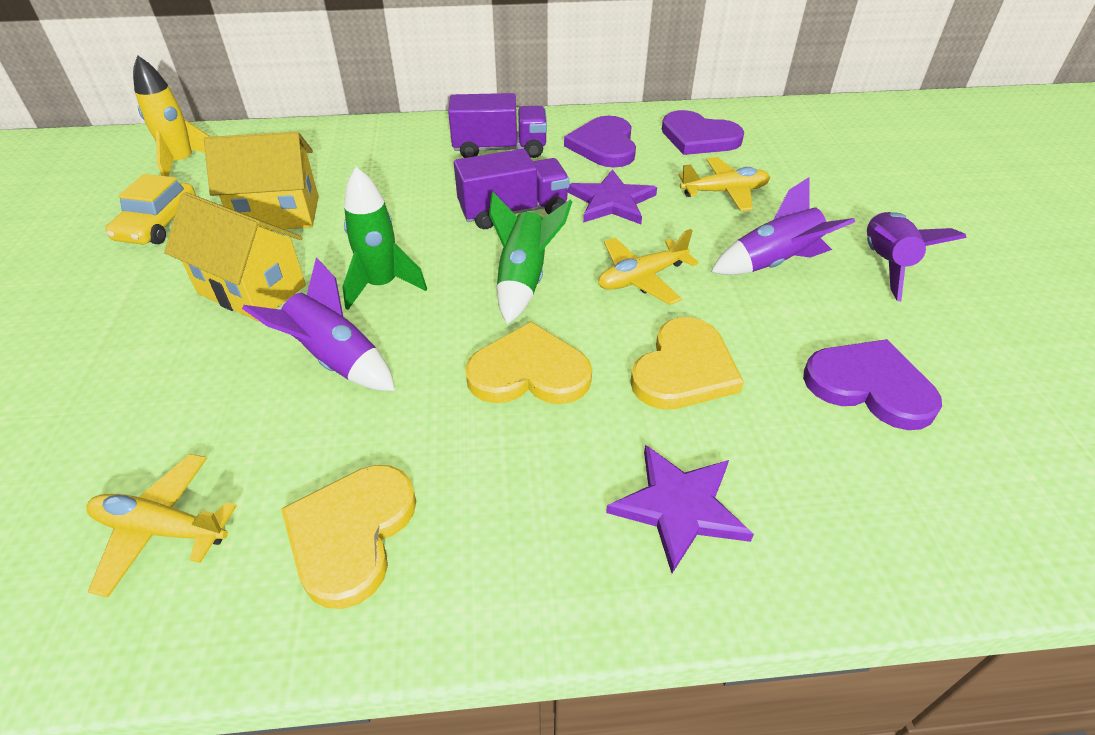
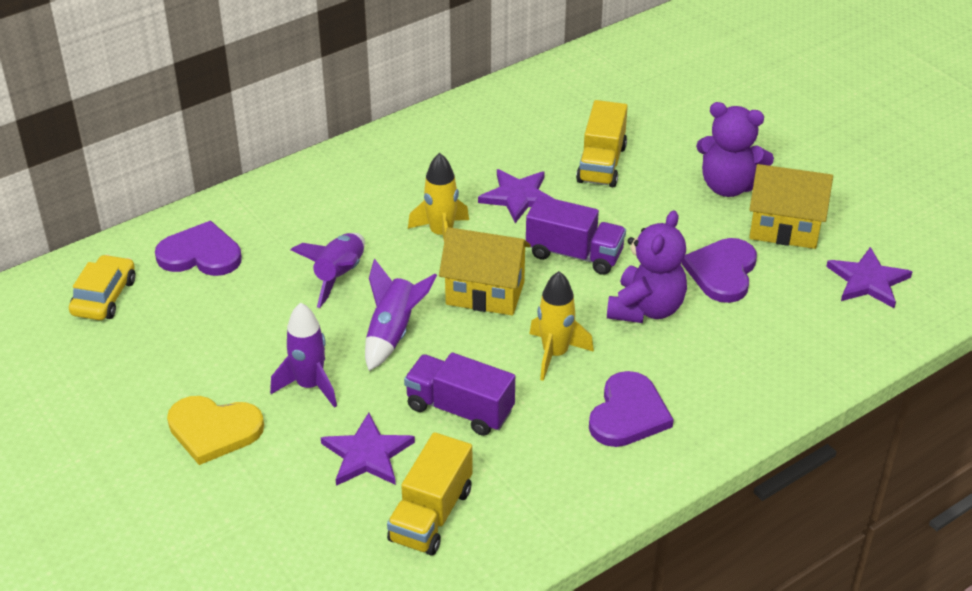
green rocket: 2 -> 0
purple star: 2 -> 3
purple teddy bear: 0 -> 2
yellow heart: 3 -> 1
yellow plane: 3 -> 0
yellow rocket: 1 -> 2
yellow truck: 0 -> 2

